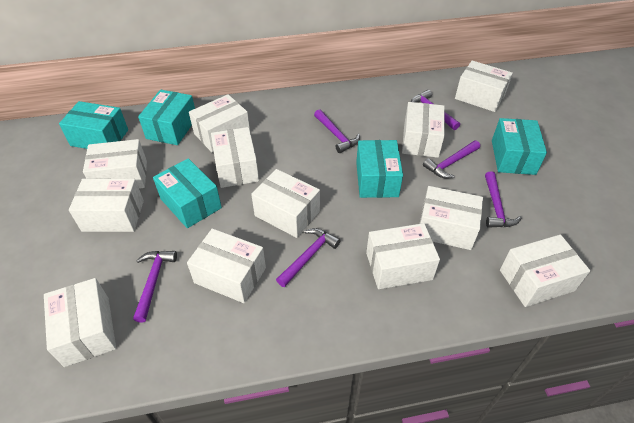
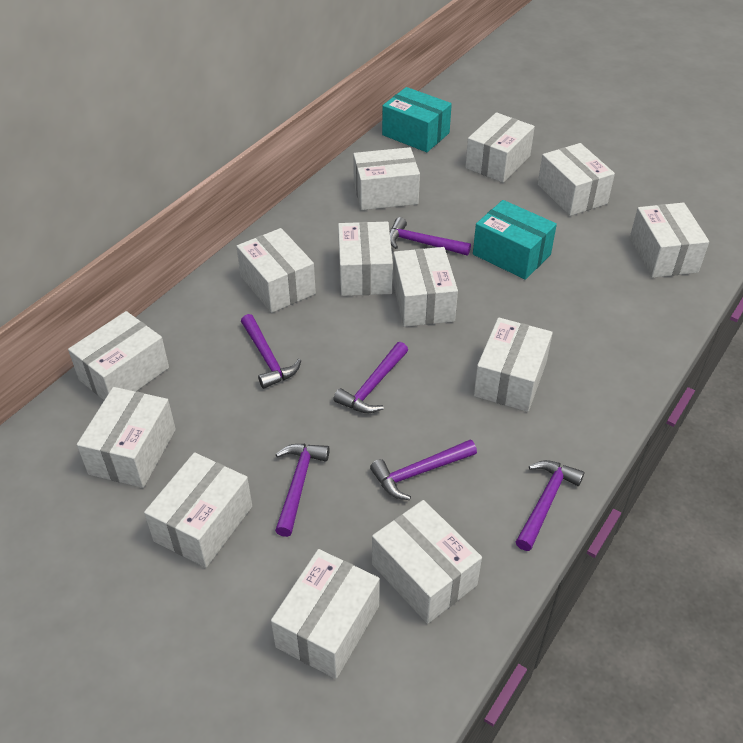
turquoise box: 5 -> 2
white box: 12 -> 13

